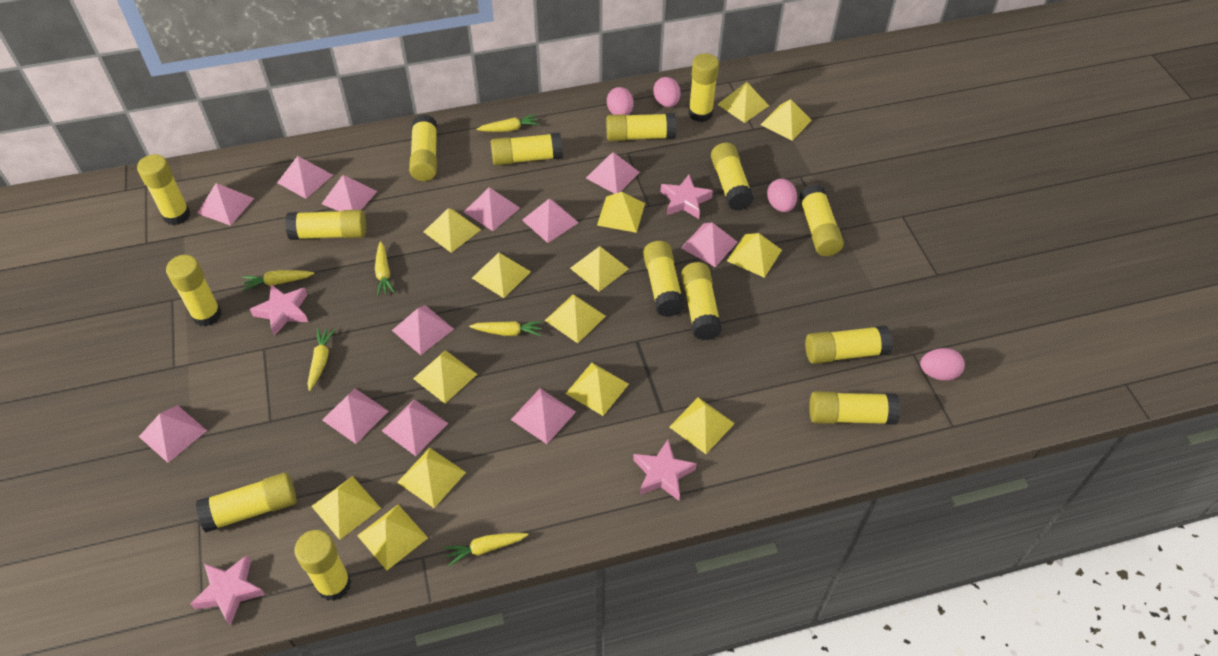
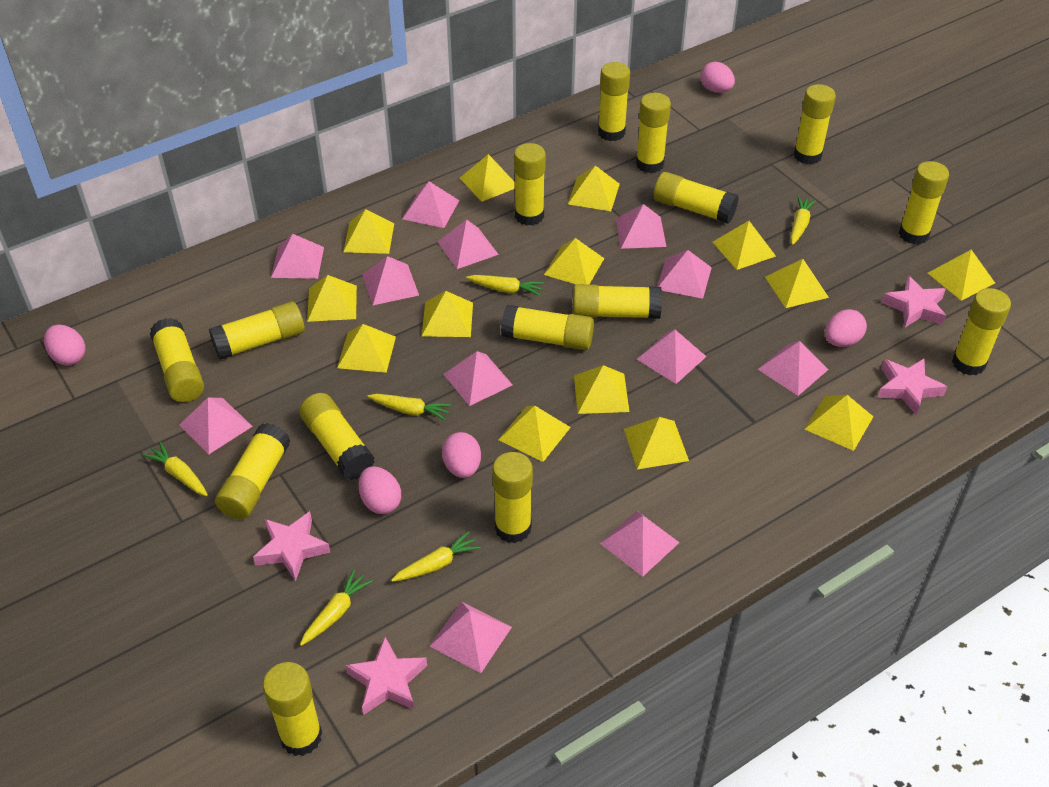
pink egg: 4 -> 5

